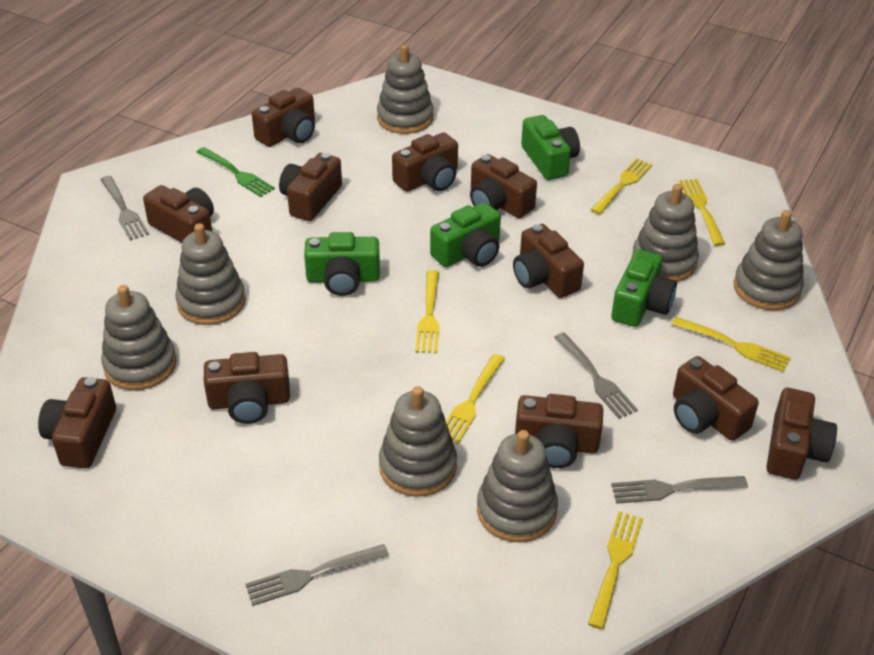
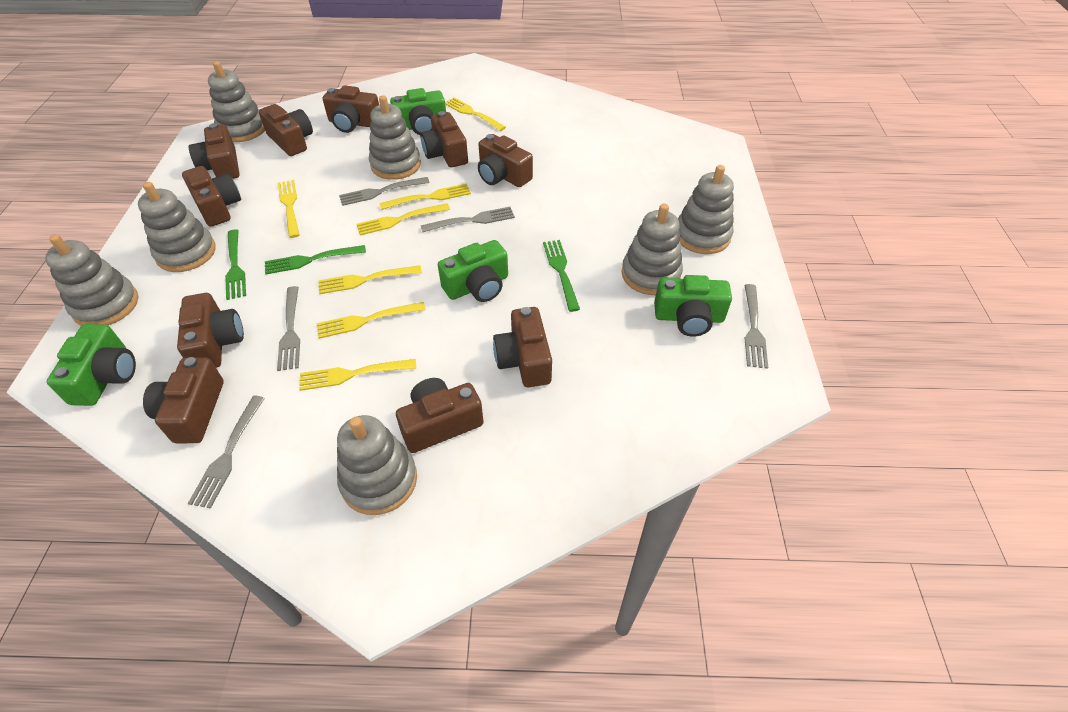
brown camera: 11 -> 10
green fork: 1 -> 3
grey fork: 4 -> 5
yellow fork: 6 -> 7

